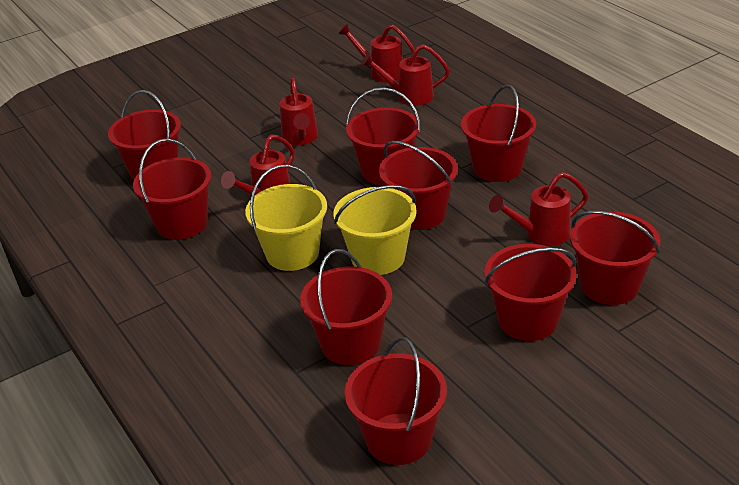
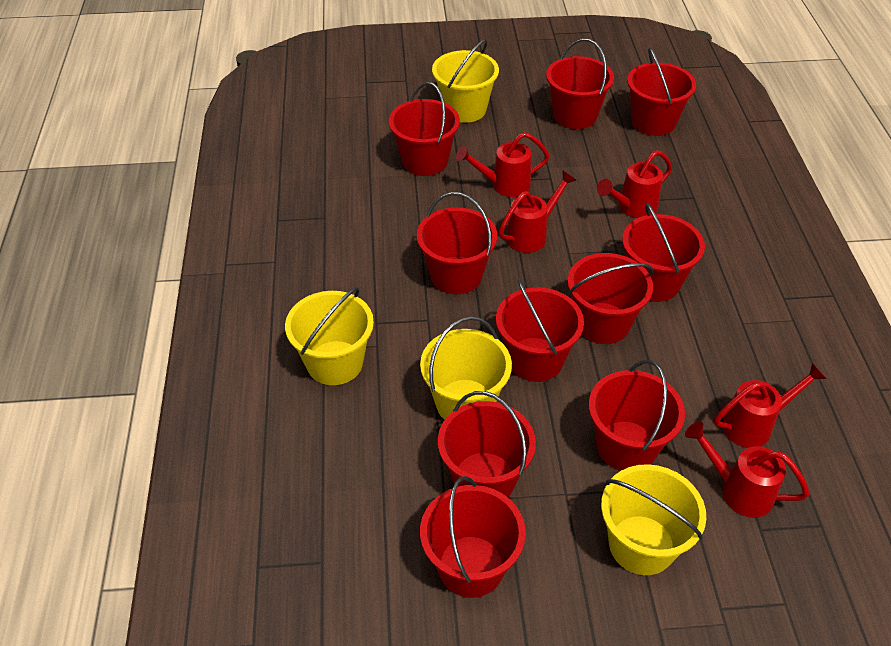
red bucket: 9 -> 10
yellow bucket: 2 -> 4

